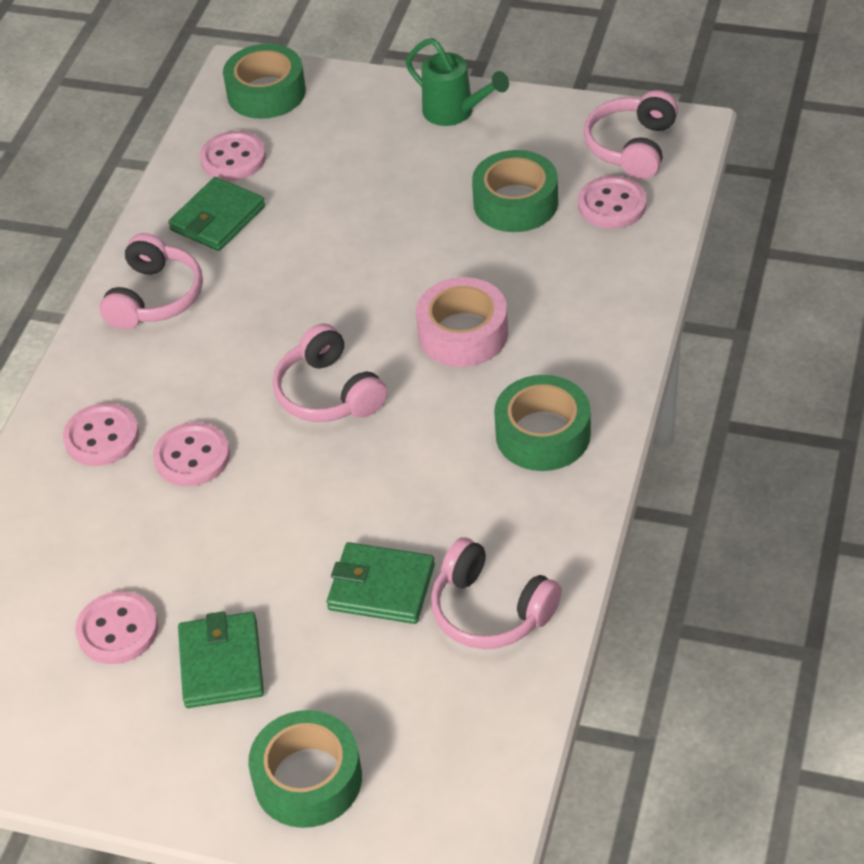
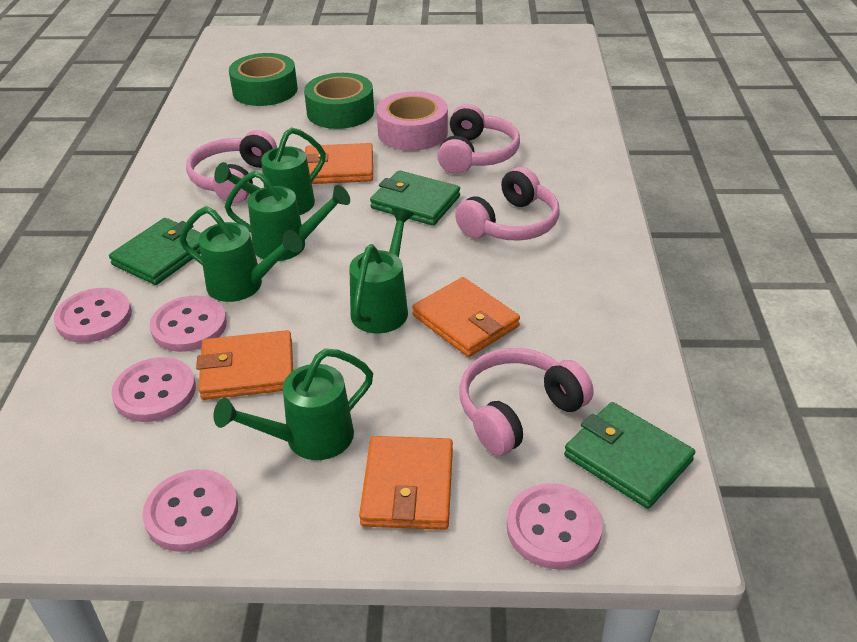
green tape: 4 -> 2
green watering can: 1 -> 5
orange wallet: 0 -> 4

